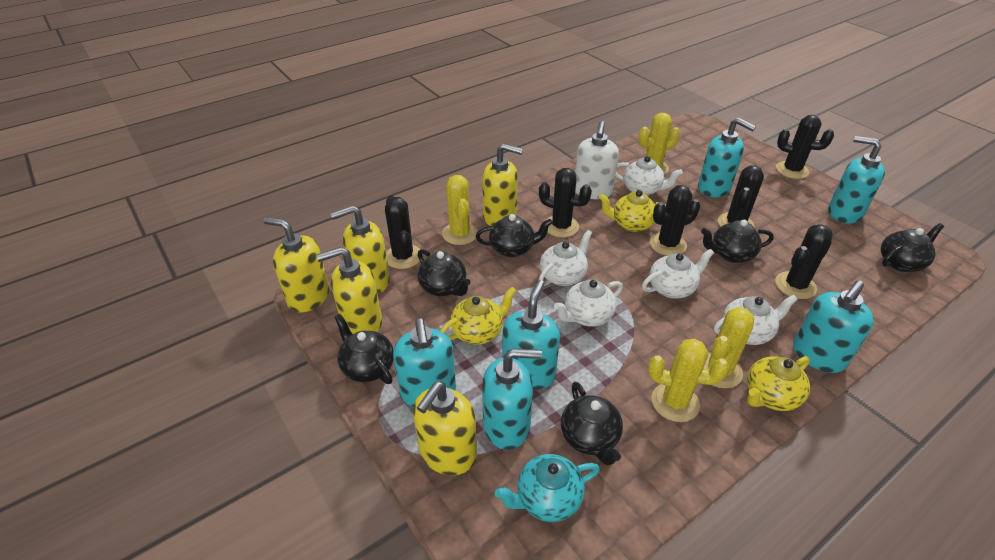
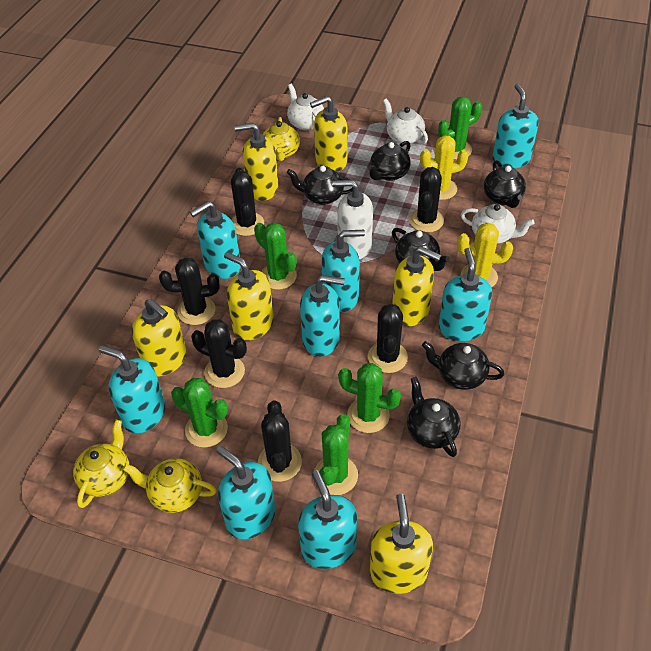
green cactus: 0 -> 5
turquoise soap dispenser: 6 -> 8
turquoise teapot: 1 -> 0
white teapot: 5 -> 3
yellow cactus: 4 -> 2
yellow soap dispenser: 5 -> 6

